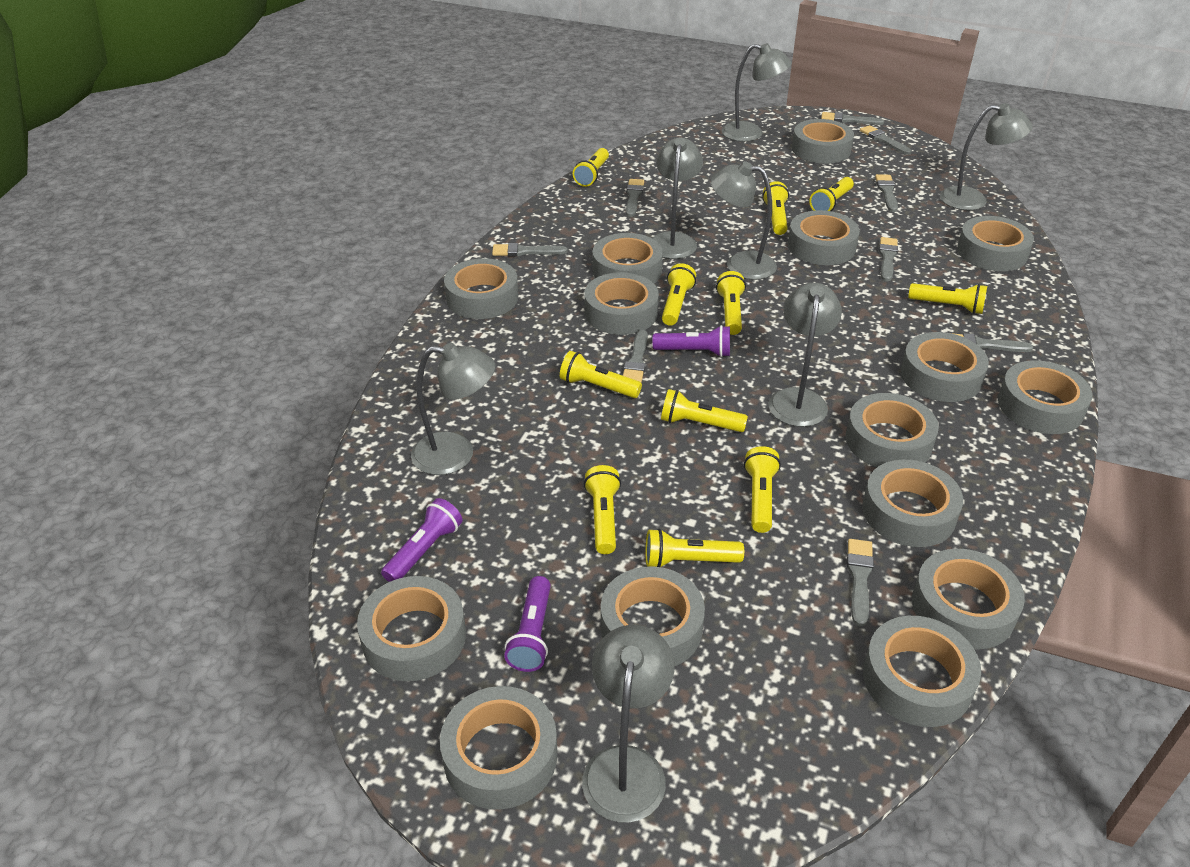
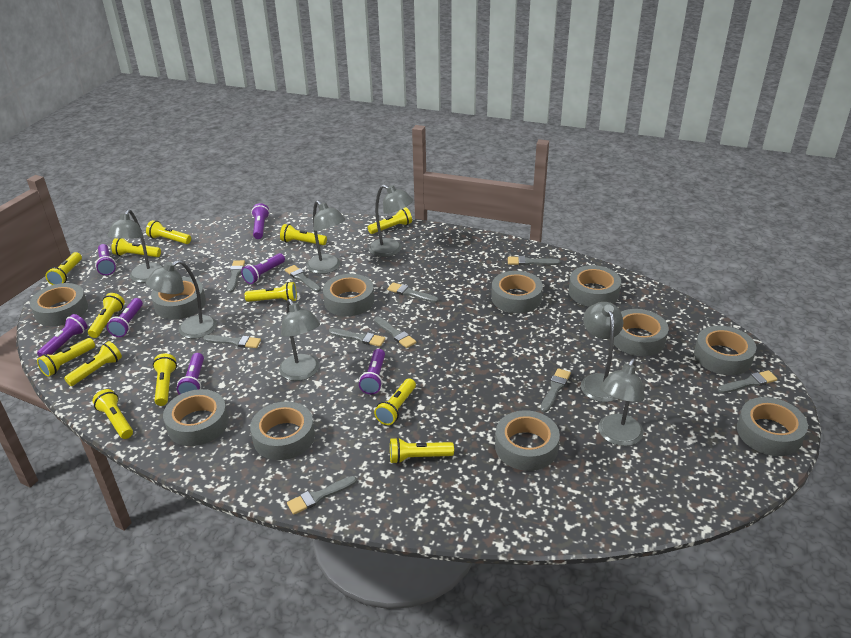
grey brush: 9 -> 10
grey tape: 15 -> 11
purple flashlight: 3 -> 7
yellow flashlight: 11 -> 13

